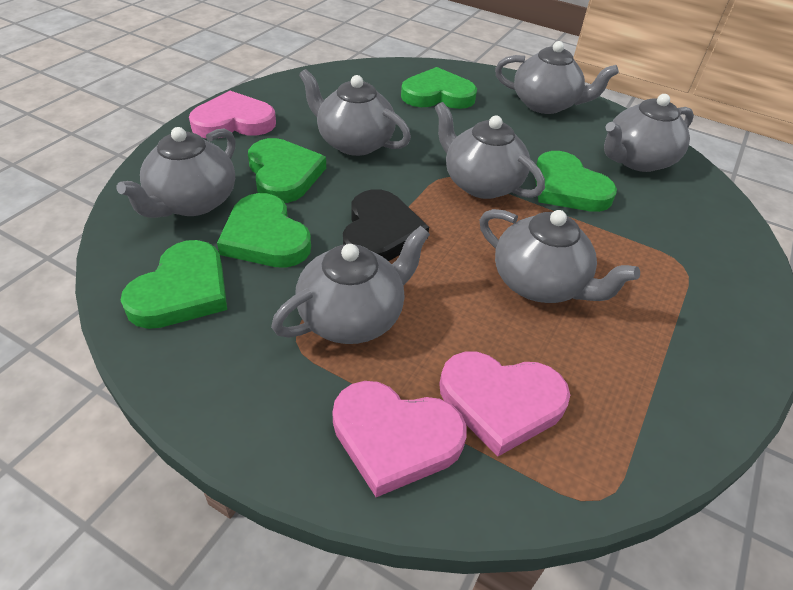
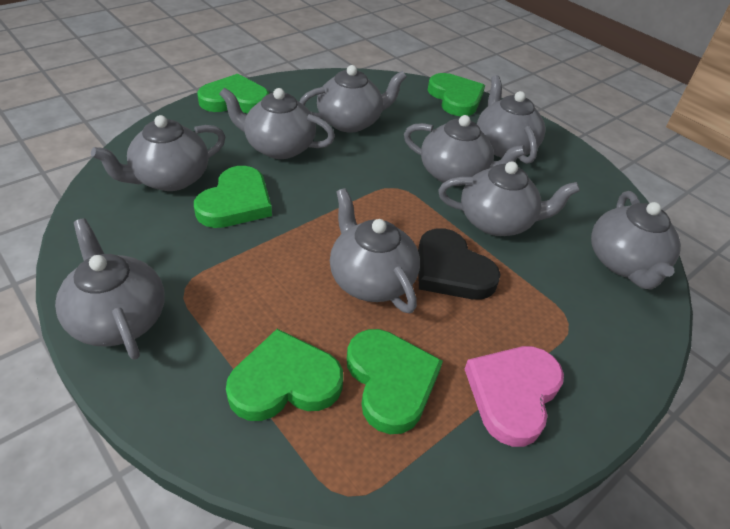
grey teapot: 7 -> 9
pink heart: 3 -> 1

